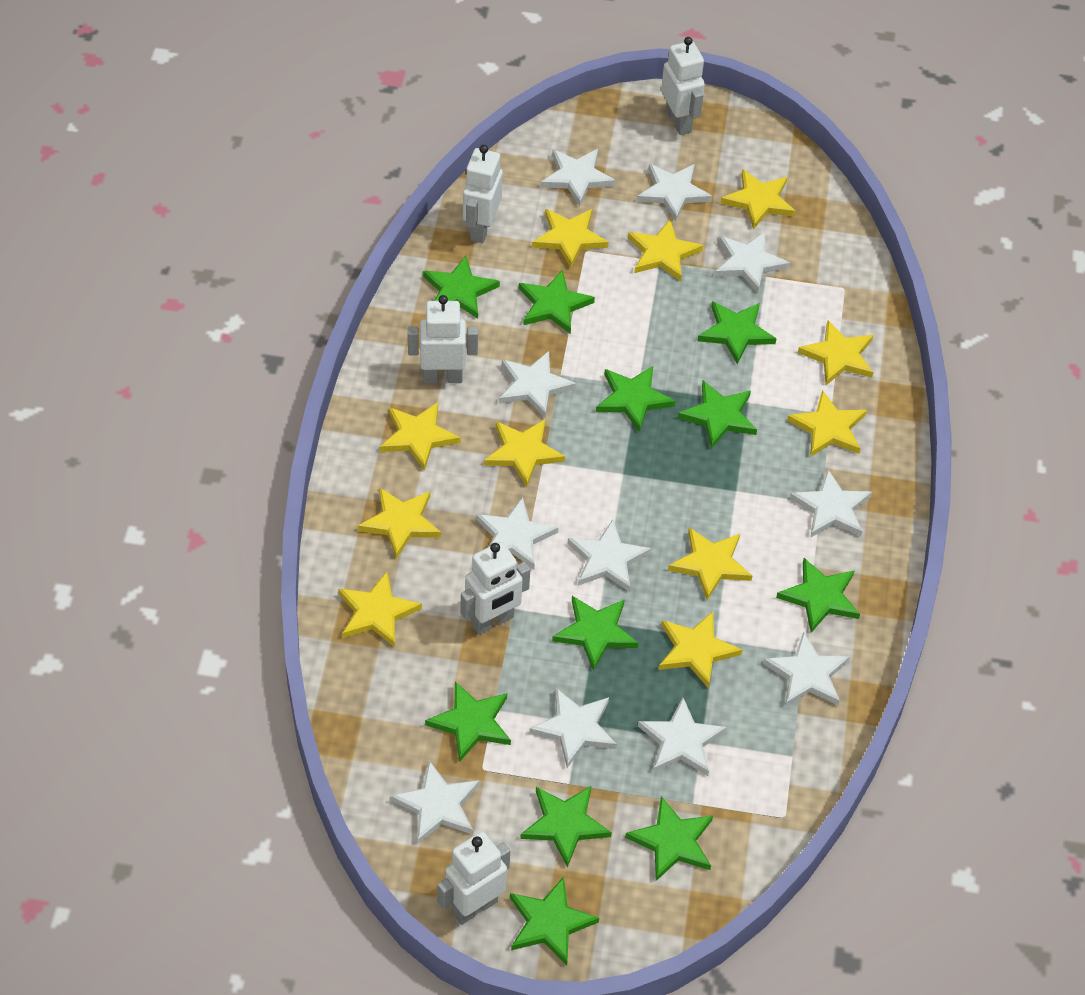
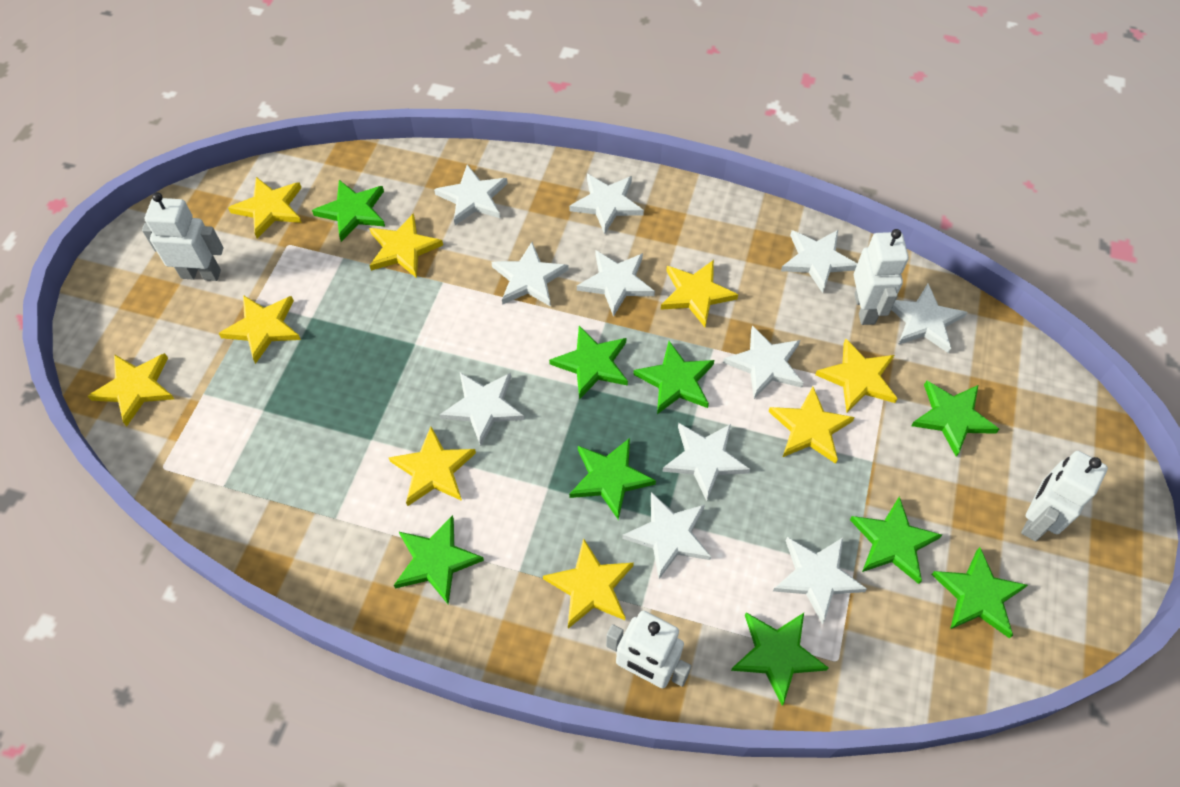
green star: 11 -> 9
white robot: 5 -> 4
yellow star: 11 -> 9

